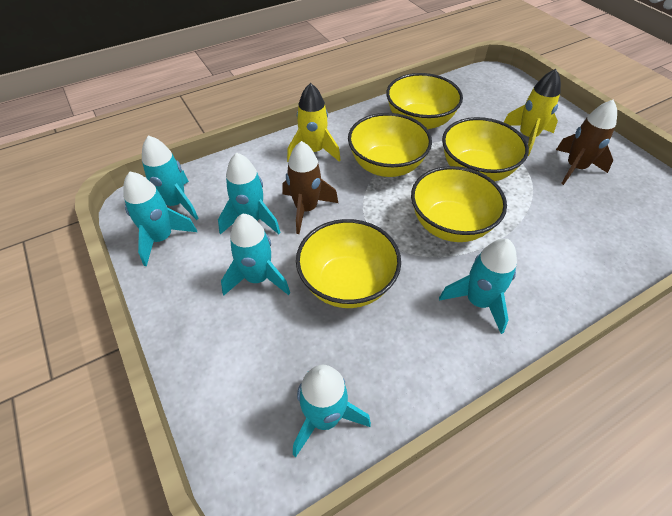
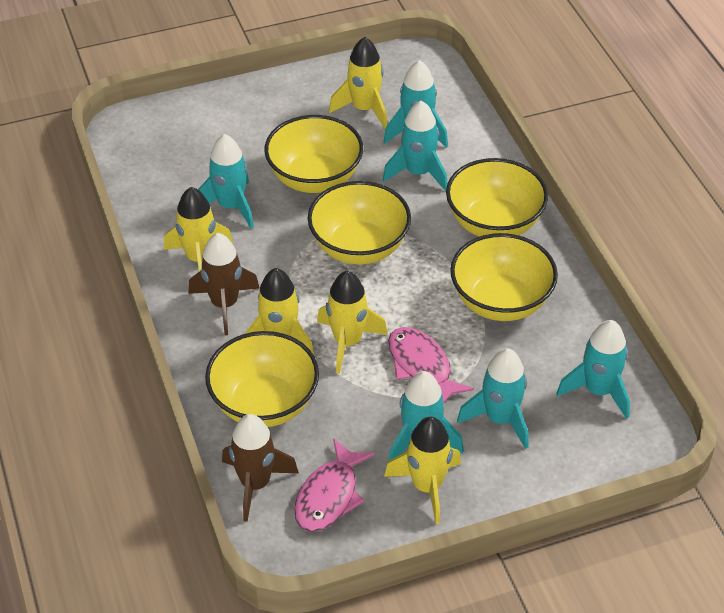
pink fish: 0 -> 2
yellow rocket: 2 -> 5

